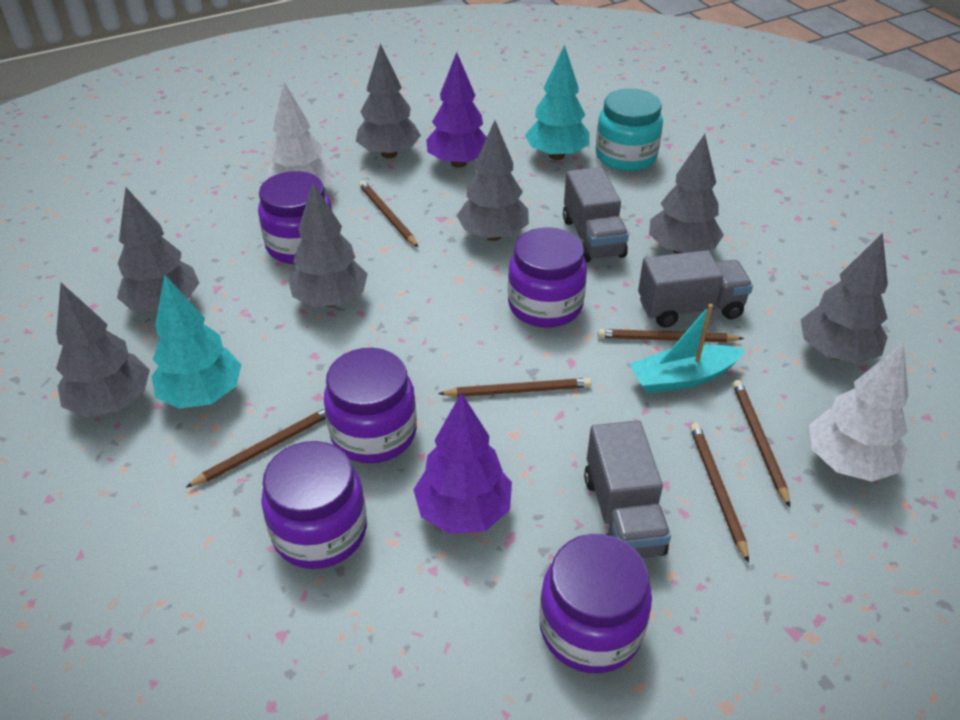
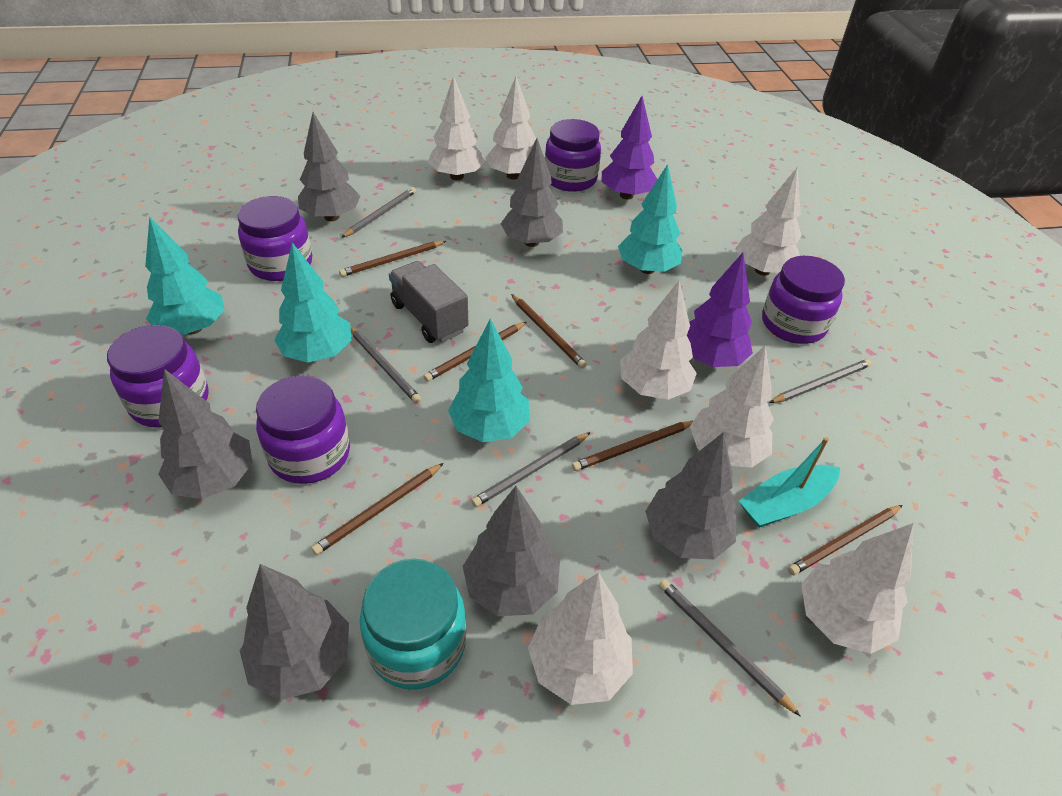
grey pencil: 0 -> 5
grey tree: 7 -> 6
grey truck: 3 -> 1
turquoise tree: 2 -> 4
white tree: 2 -> 7

